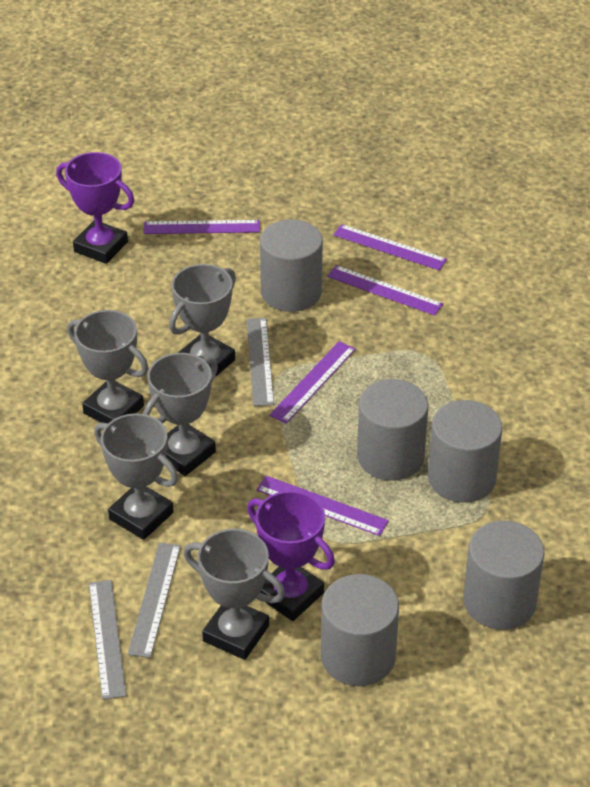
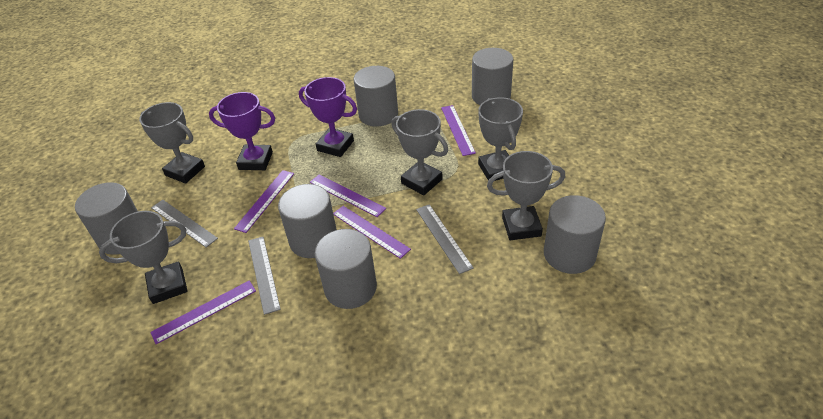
grey cylinder: 5 -> 6

